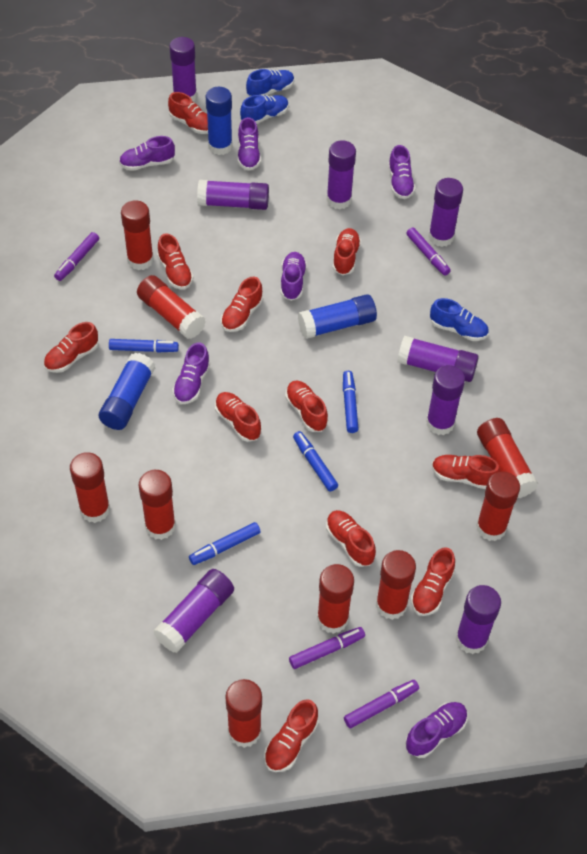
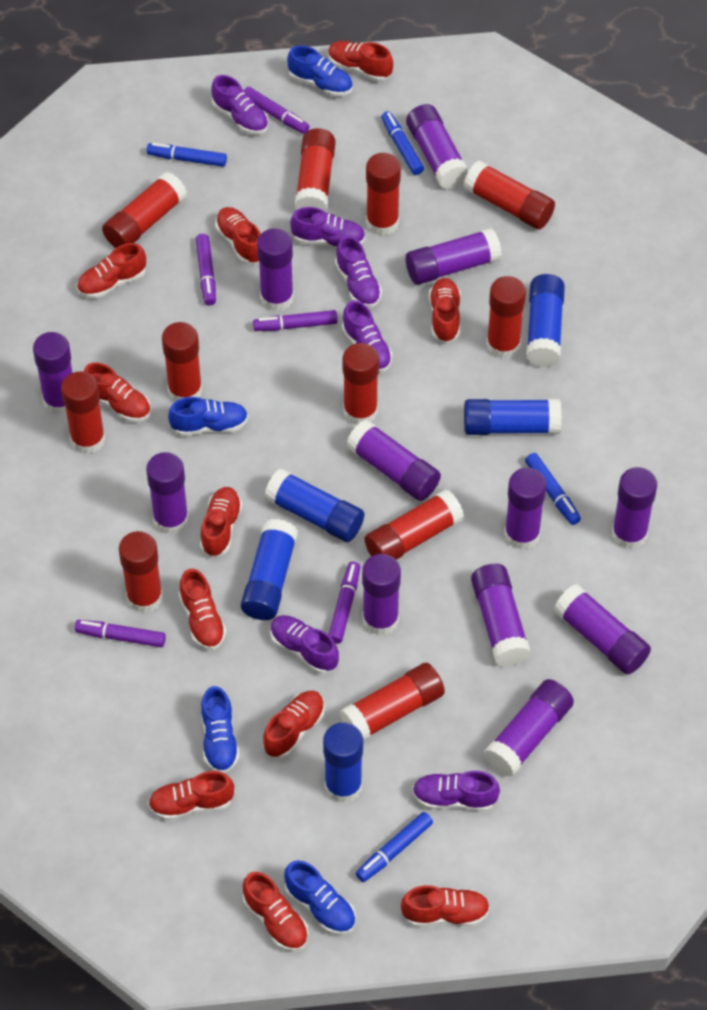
blue glue stick: 3 -> 5
blue shoe: 3 -> 4
purple glue stick: 8 -> 12
purple marker: 4 -> 5
red glue stick: 9 -> 11

